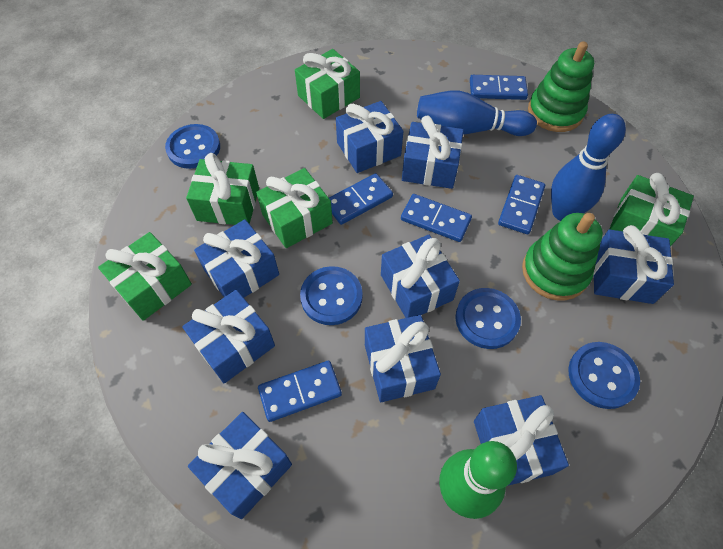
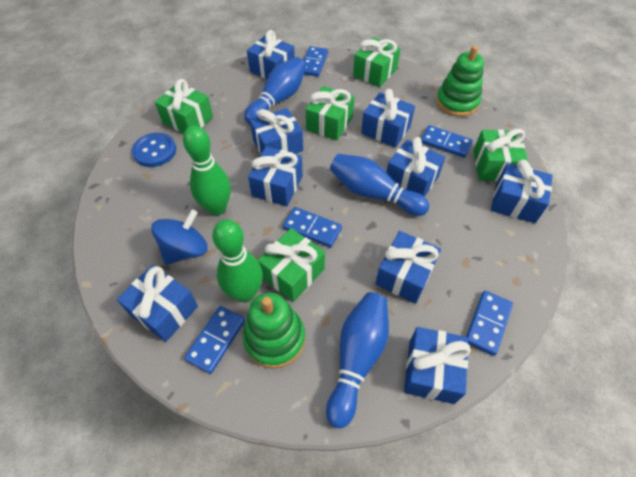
blue bowling pin: 2 -> 3
blue button: 4 -> 1
blue spinning top: 0 -> 1
green bowling pin: 1 -> 2

